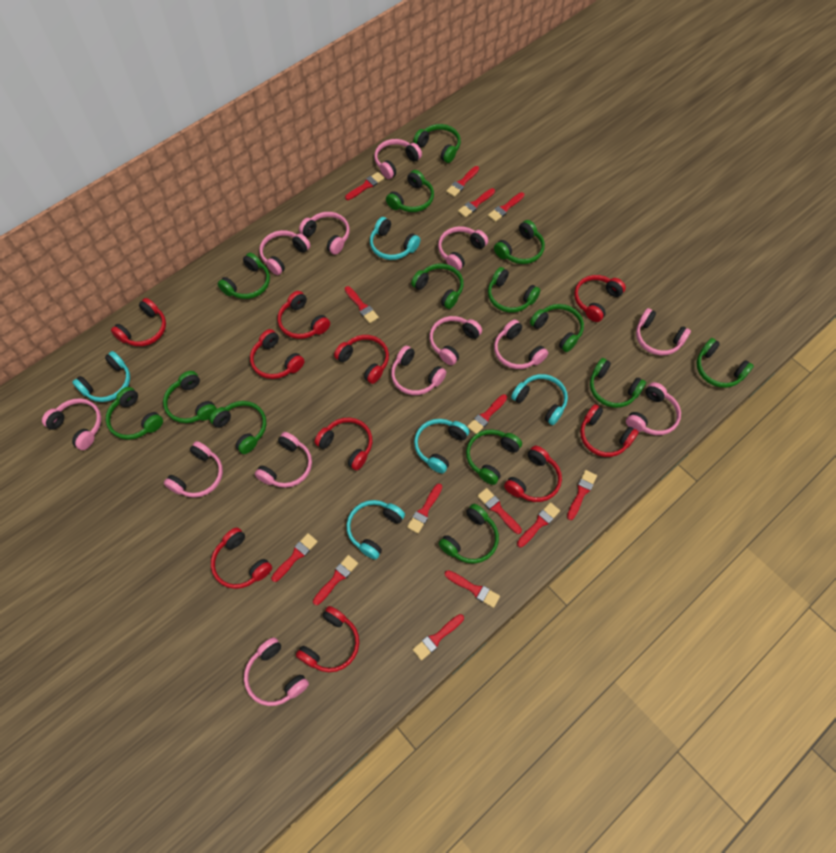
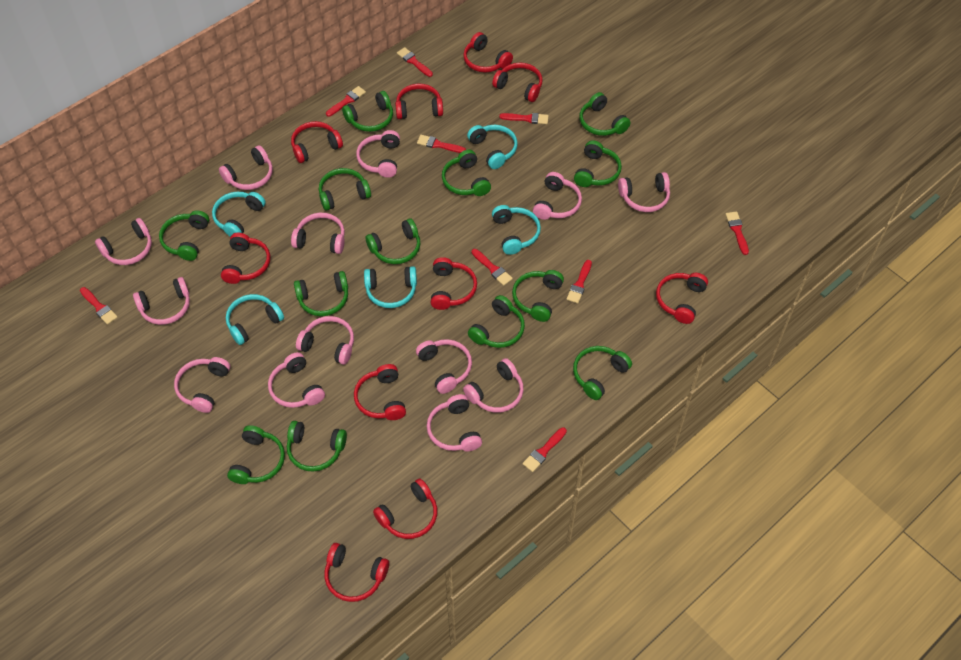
green headphones: 14 -> 13
red brush: 14 -> 9

